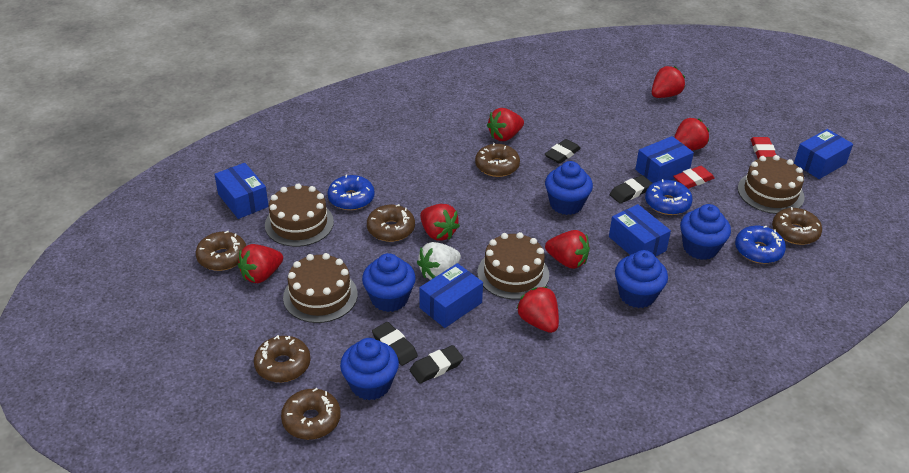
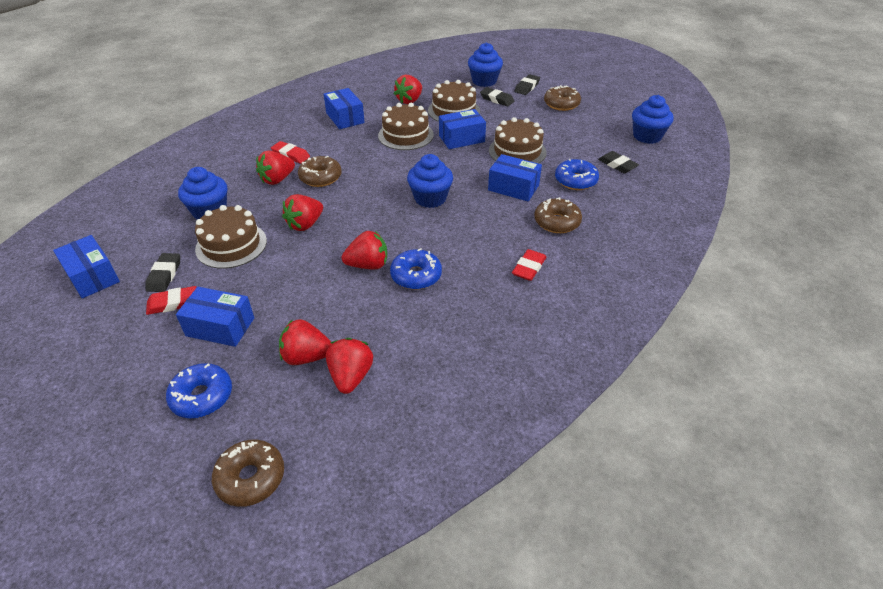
blue cupcake: 5 -> 4
brown donut: 6 -> 4
red eraser: 2 -> 3
red strawberry: 7 -> 6
white strawberry: 1 -> 0

